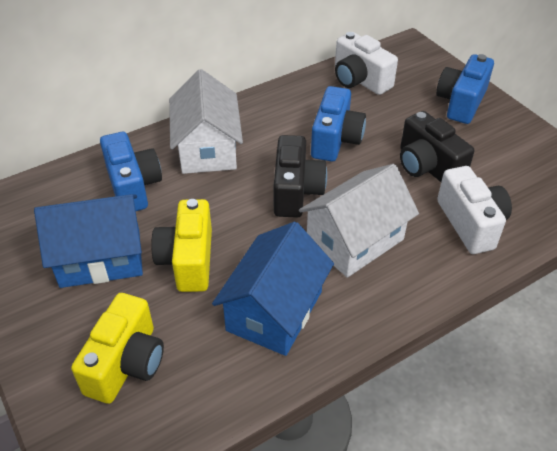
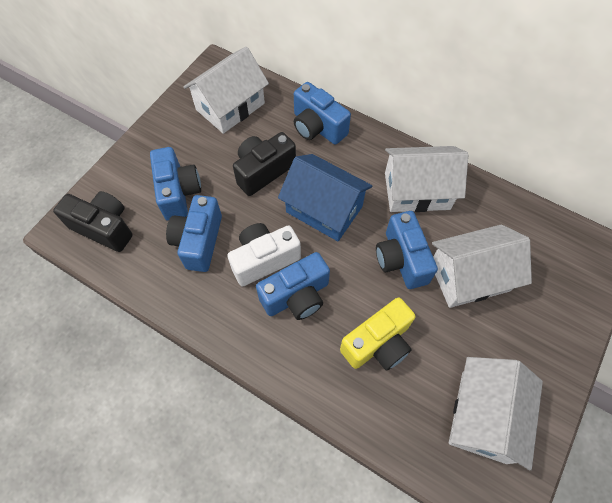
blue camera: 3 -> 5
blue house: 2 -> 1
white camera: 2 -> 1
white house: 2 -> 4
yellow camera: 2 -> 1

